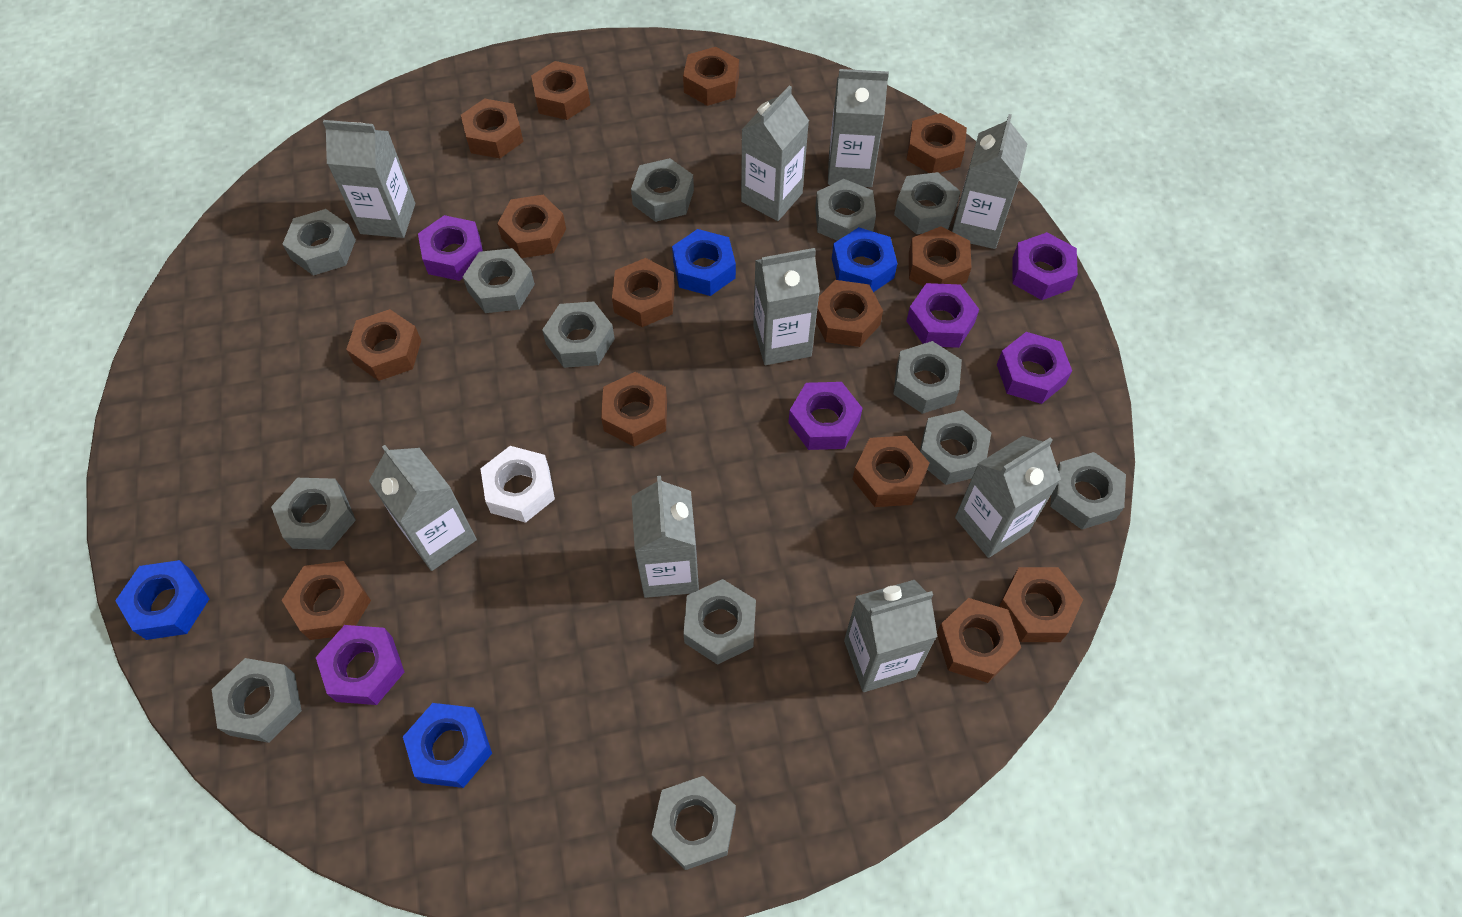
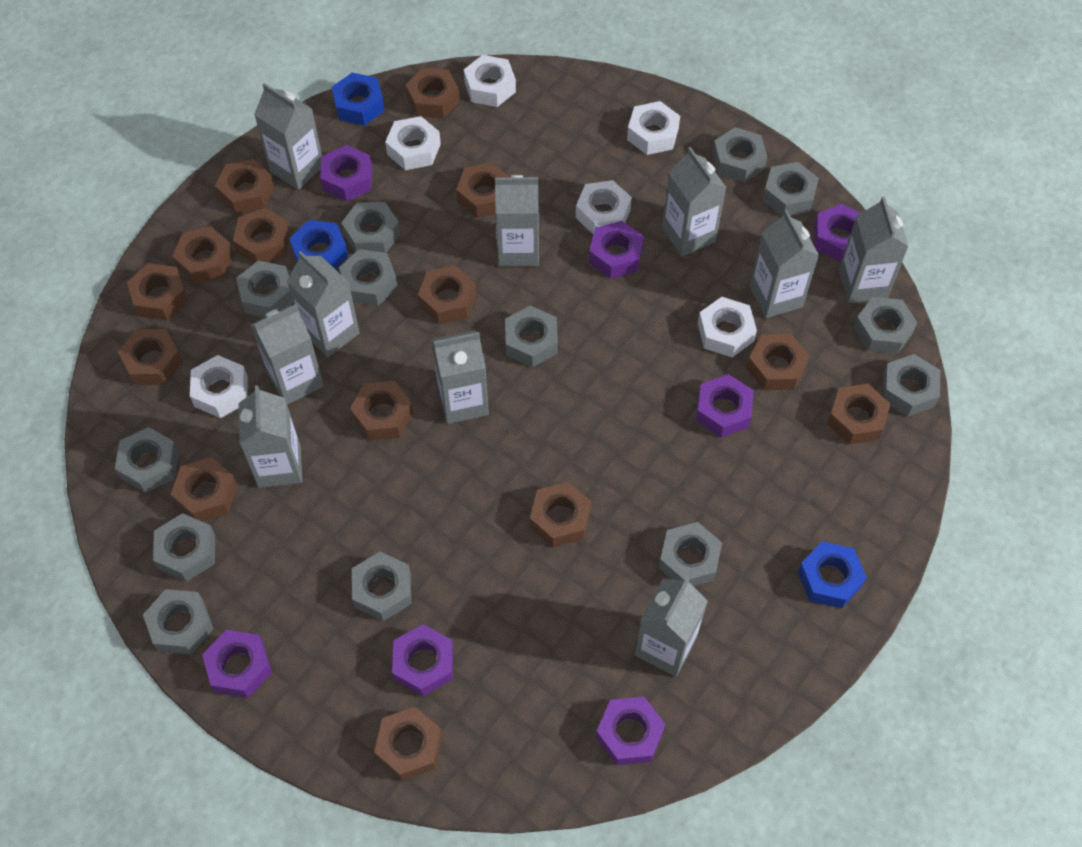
blue nut: 4 -> 3
grey carton: 9 -> 10
purple nut: 6 -> 7
white nut: 1 -> 6

